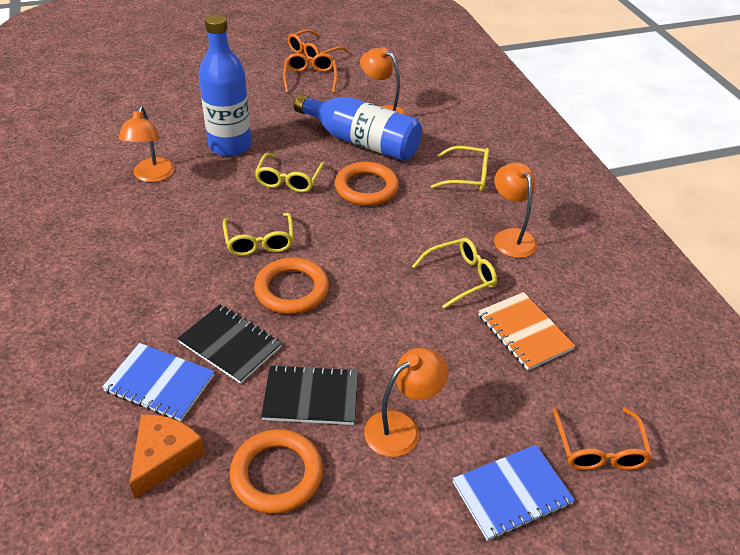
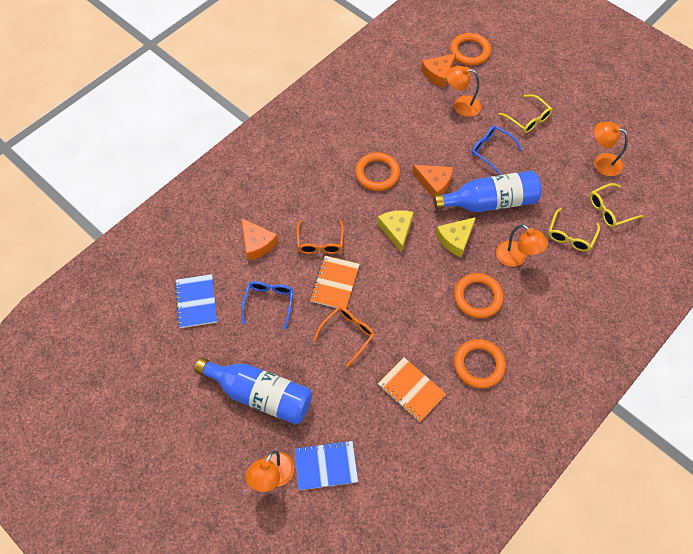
black notebook: 2 -> 0
blue glasses: 0 -> 2
orange cheese: 1 -> 3
orange glasses: 3 -> 2
orange notebook: 1 -> 2
orange ring: 3 -> 4
yellow cheese: 0 -> 2
yellow glasses: 4 -> 3

